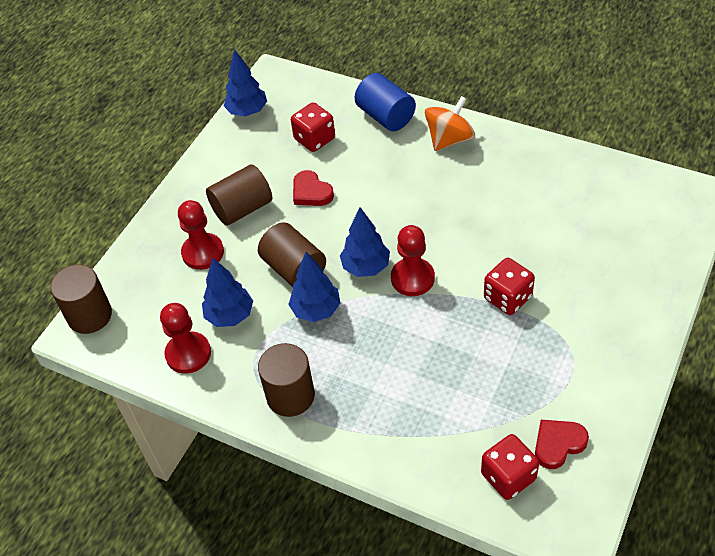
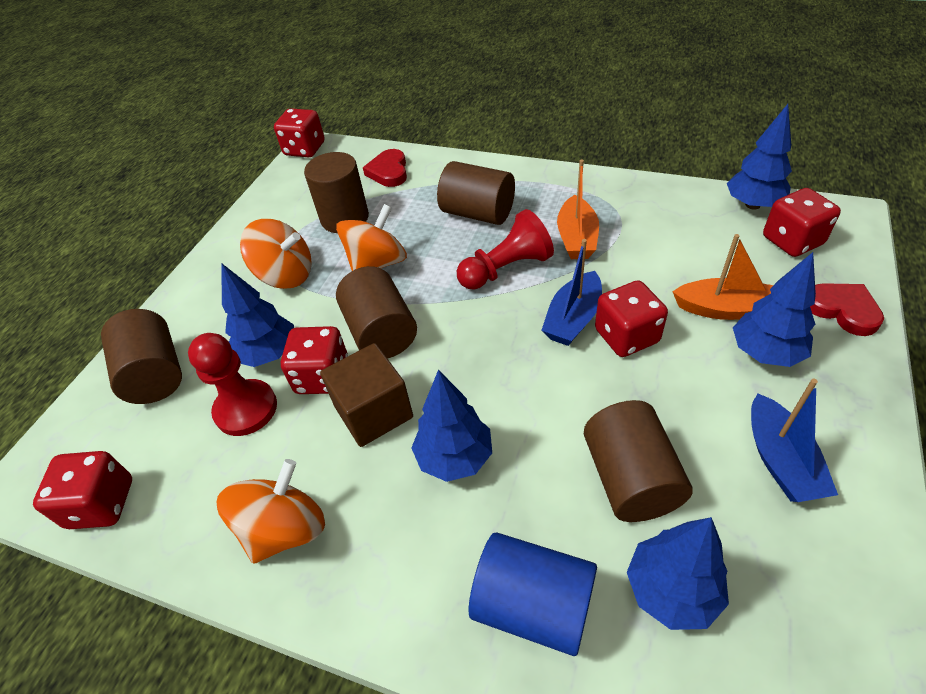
blue boat: 0 -> 2
blue tree: 4 -> 5
brown cube: 0 -> 1
brown cylinder: 4 -> 5
orange boat: 0 -> 2
orange spinning top: 1 -> 3
red dice: 3 -> 5
red pawn: 3 -> 2

